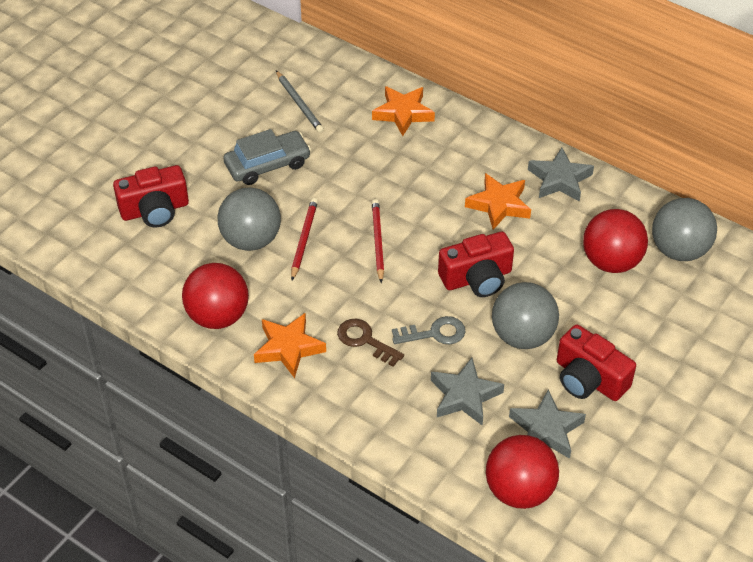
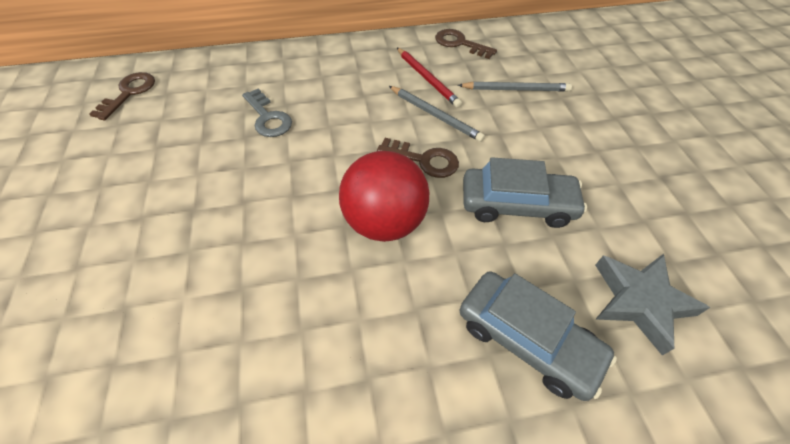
brown key: 1 -> 3
grey ball: 3 -> 0
grey car: 1 -> 2
grey pencil: 1 -> 2
grey star: 3 -> 1
orange star: 3 -> 0
red ball: 3 -> 1
red camera: 3 -> 0
red pencil: 2 -> 1

